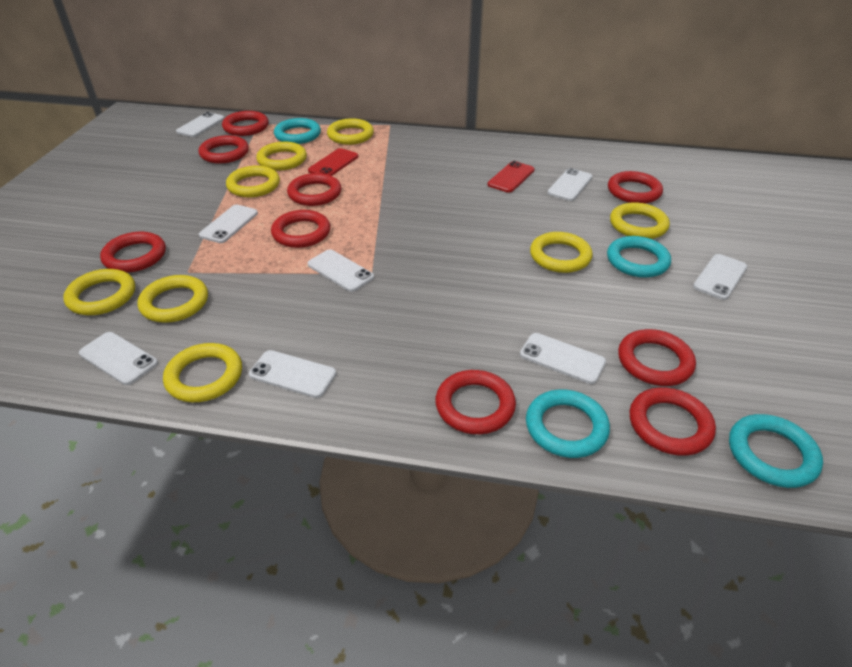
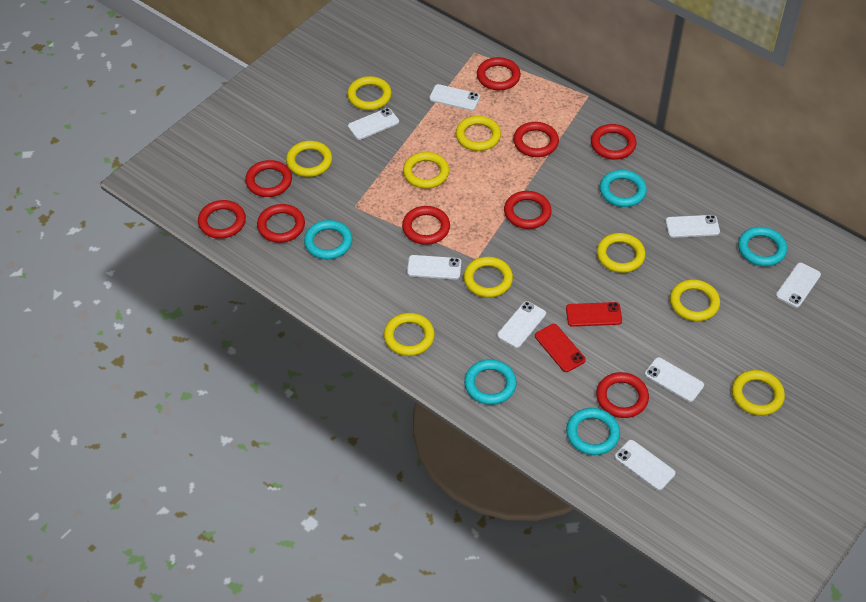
turquoise ring: 4 -> 5
yellow ring: 8 -> 9

